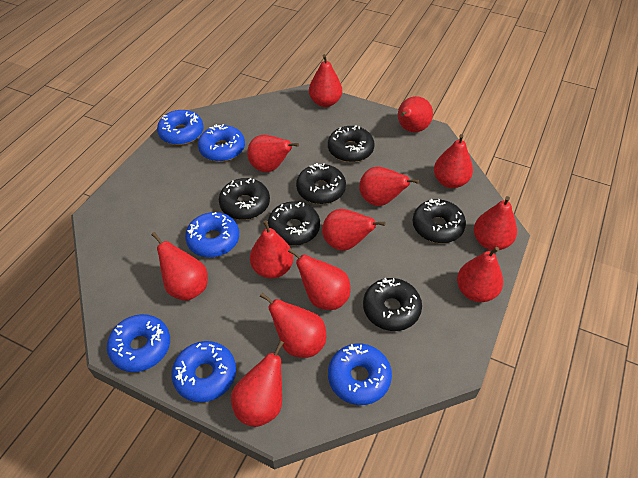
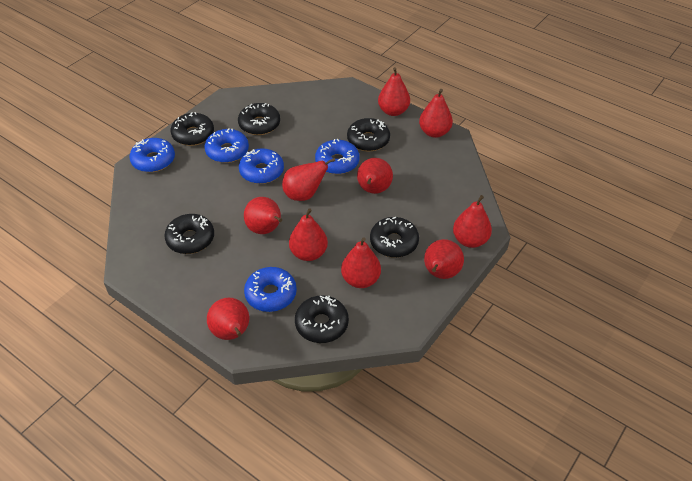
blue donut: 6 -> 5
red pear: 13 -> 10

